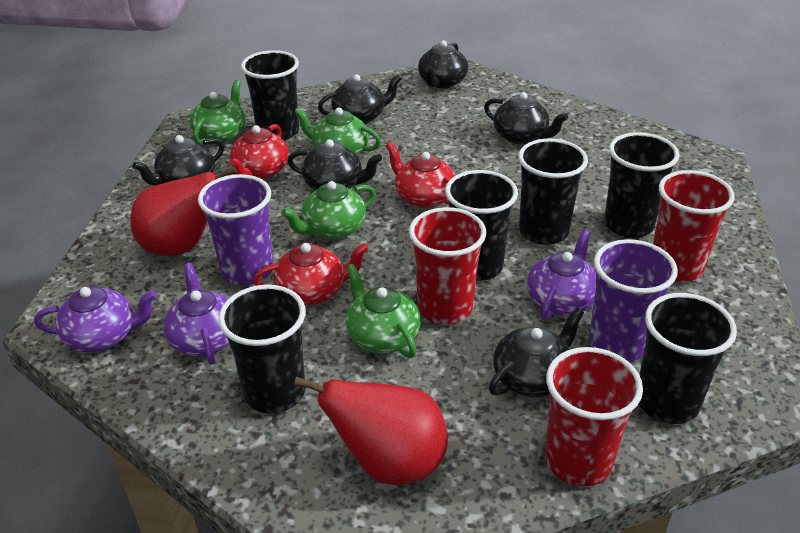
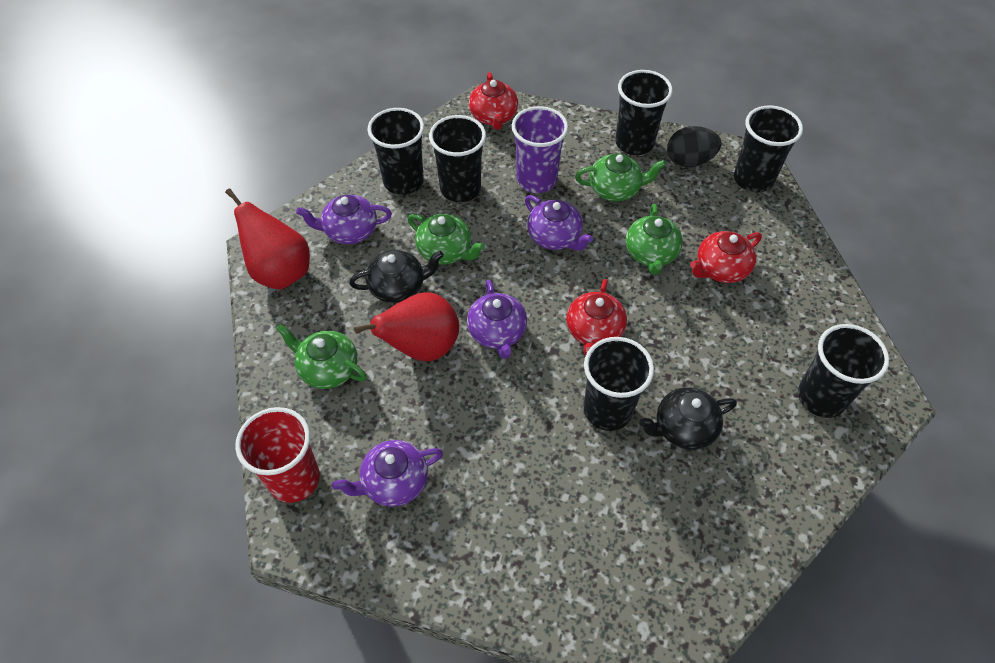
black egg: 0 -> 1
black teapot: 6 -> 2
purple cup: 2 -> 1
purple teapot: 3 -> 4
red cup: 3 -> 1

